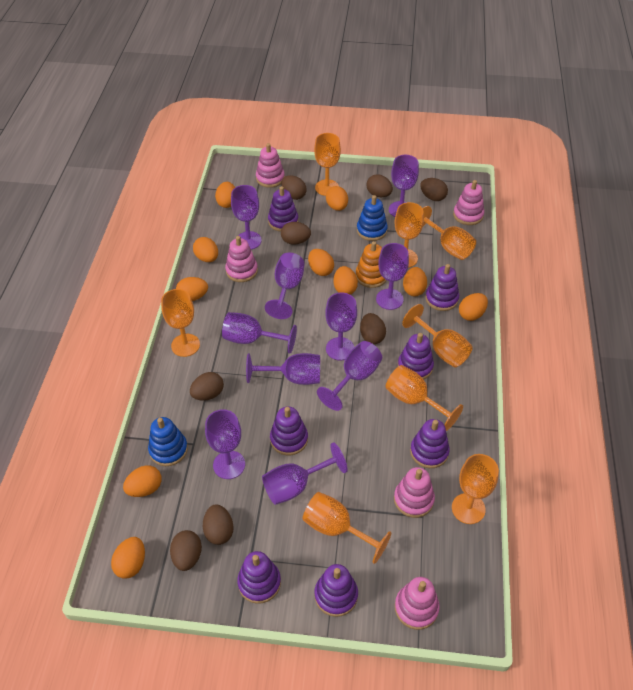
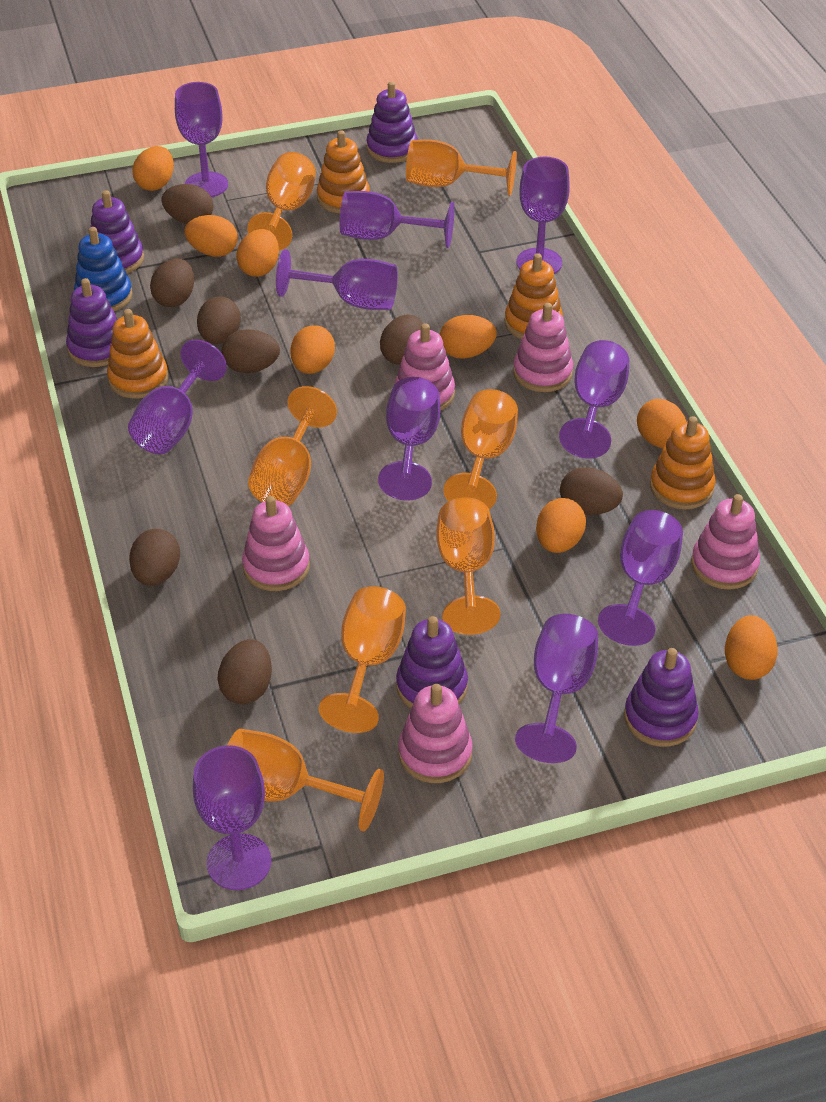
blue stacking toy: 2 -> 1
orange egg: 10 -> 8
orange goblet: 8 -> 7
orange stacking toy: 1 -> 4
purple stacking toy: 7 -> 5

